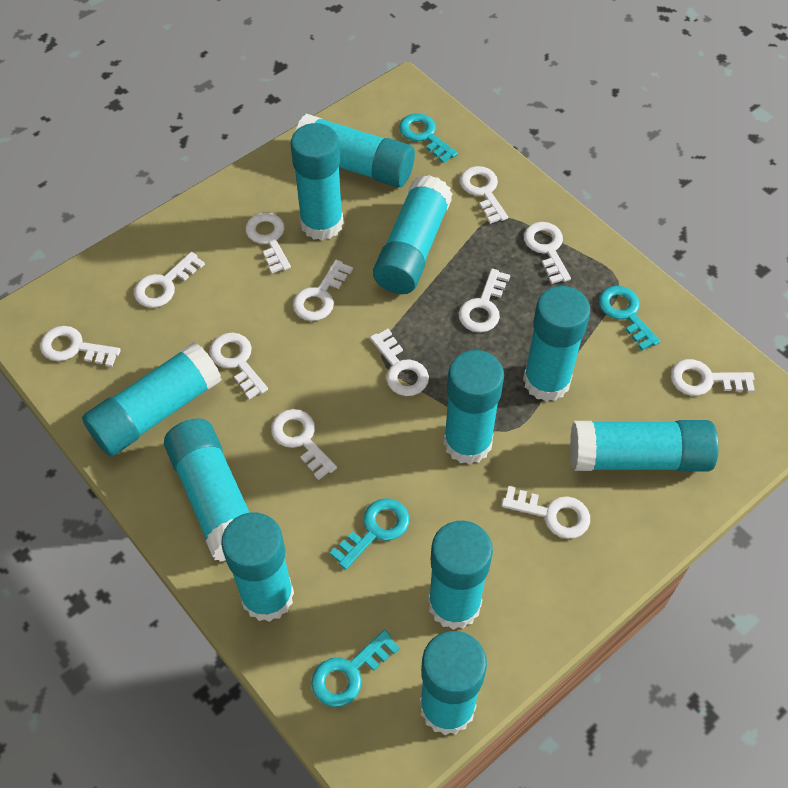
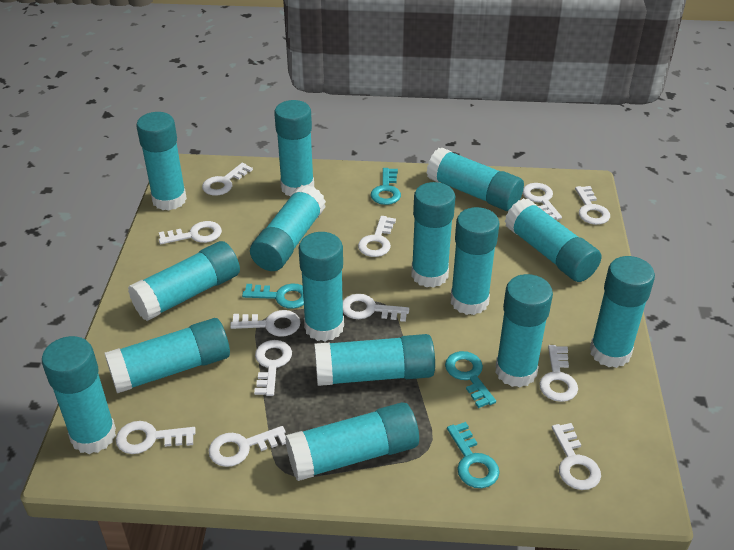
turquoise glue stick: 11 -> 15

